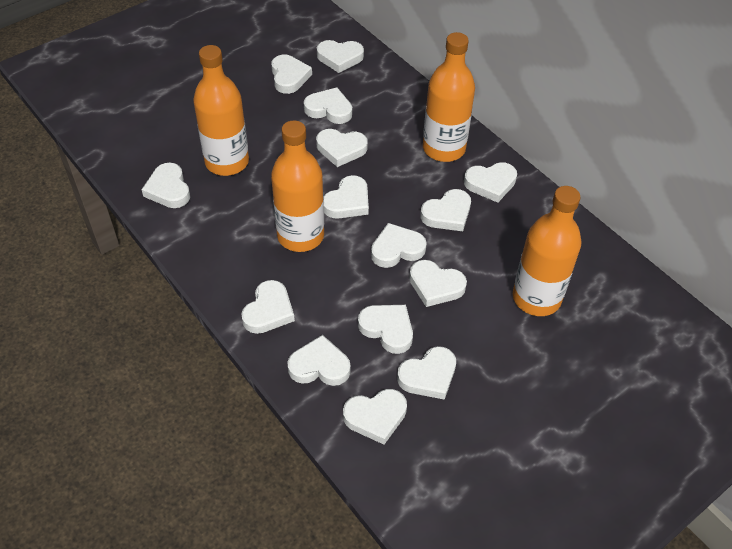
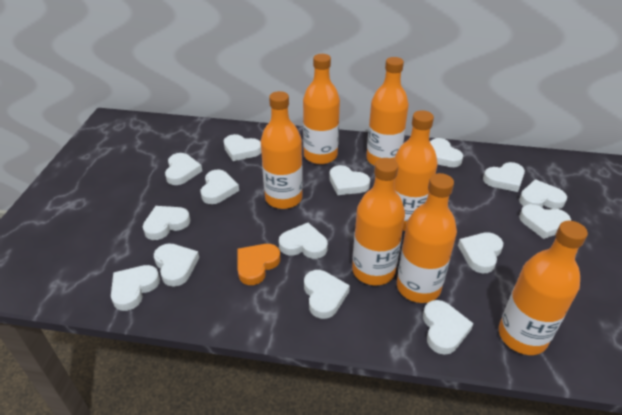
orange bottle: 4 -> 7
orange heart: 0 -> 1

